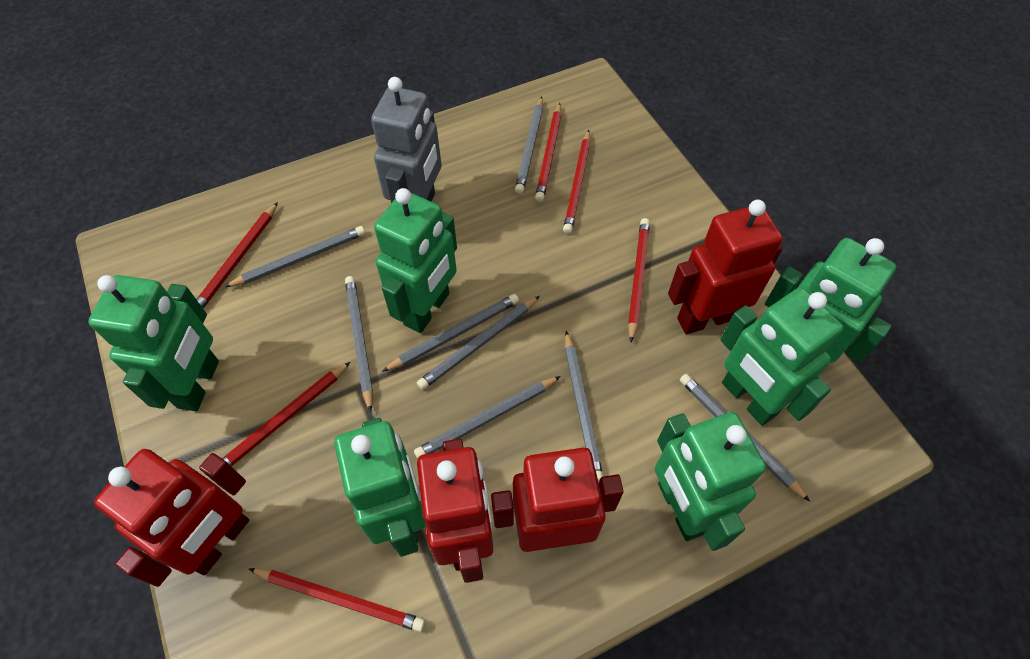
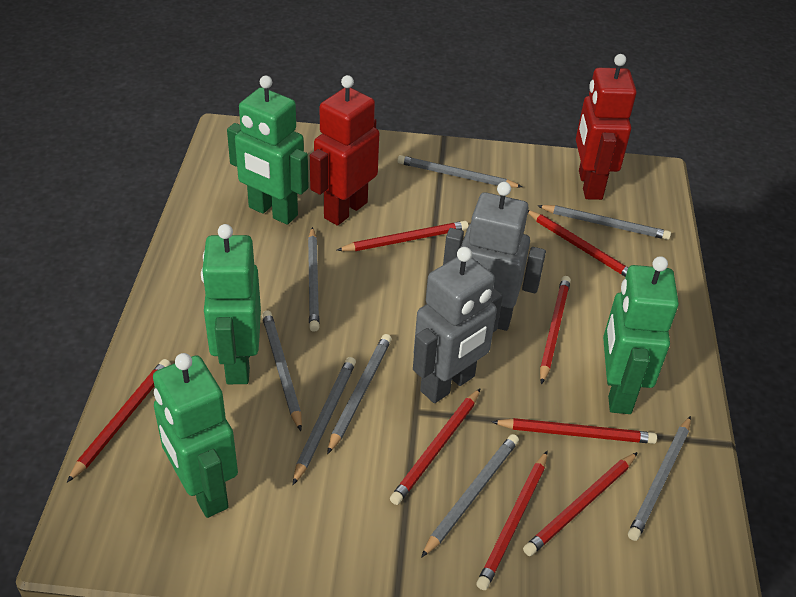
green robot: 6 -> 4
grey robot: 1 -> 2
red pencil: 6 -> 8
red robot: 4 -> 2

